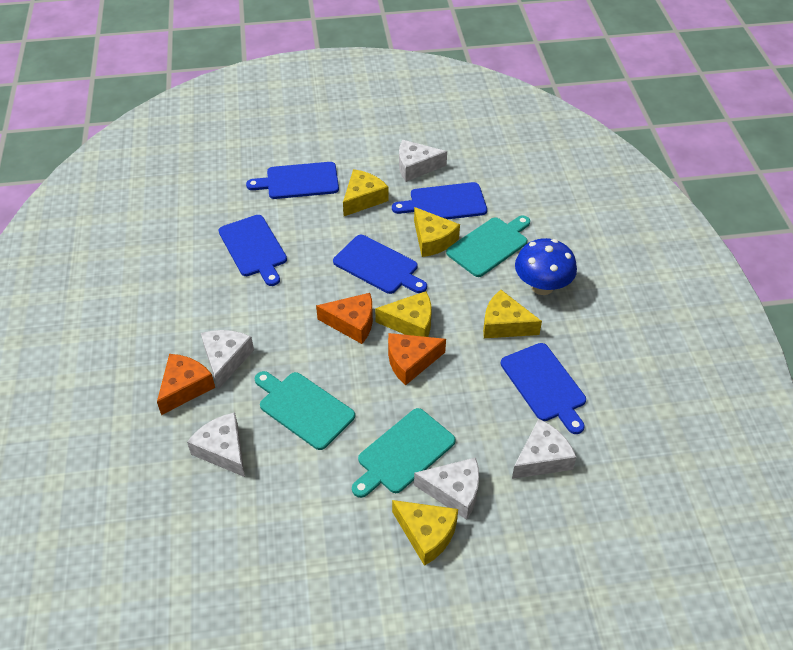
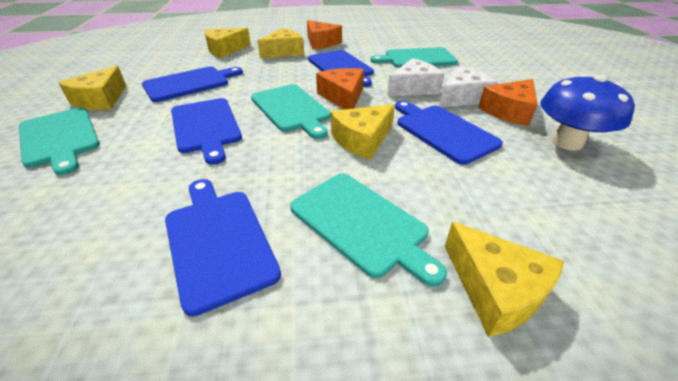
turquoise cutting board: 3 -> 4
white cheese: 5 -> 2

